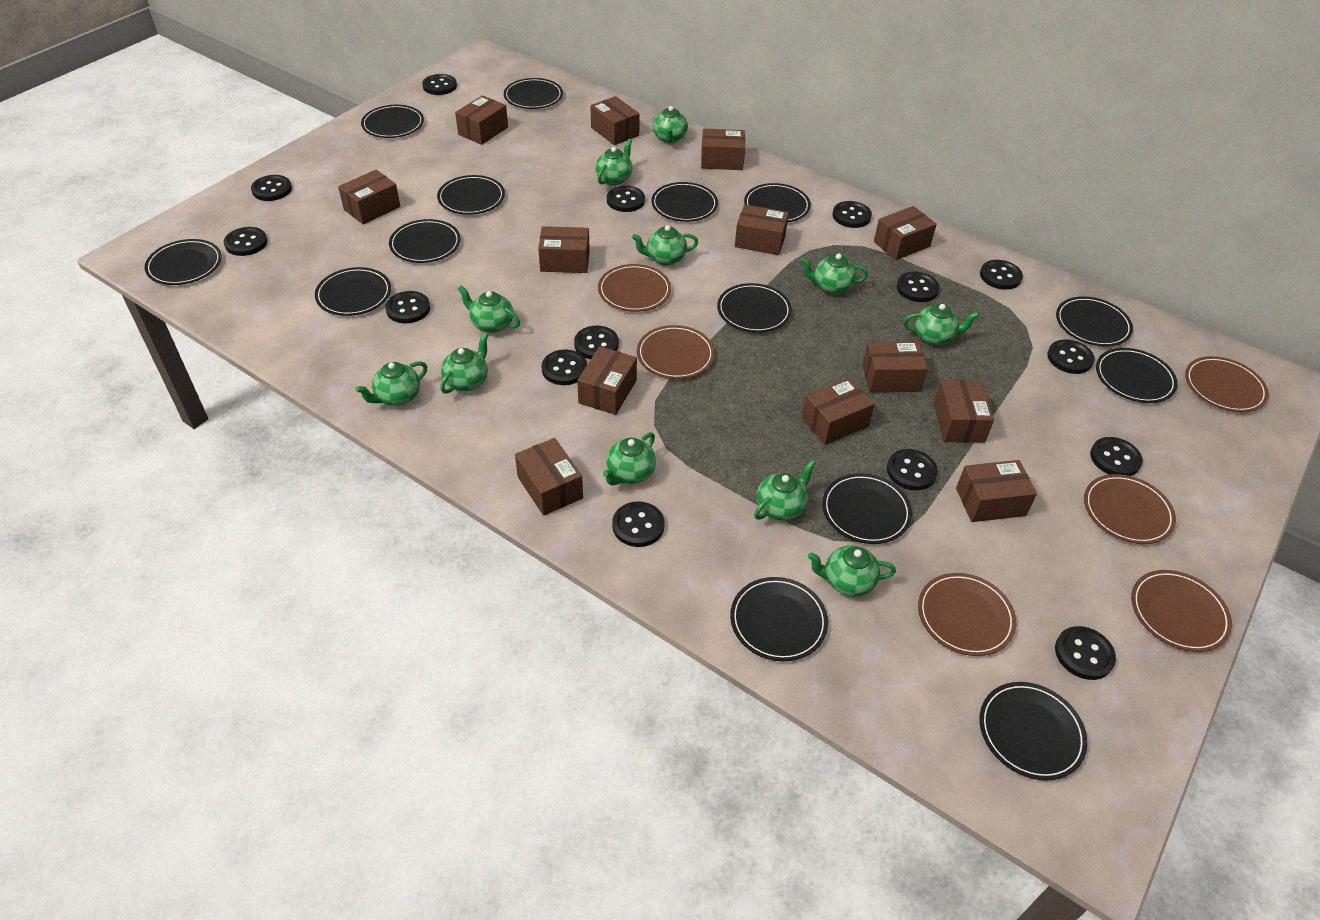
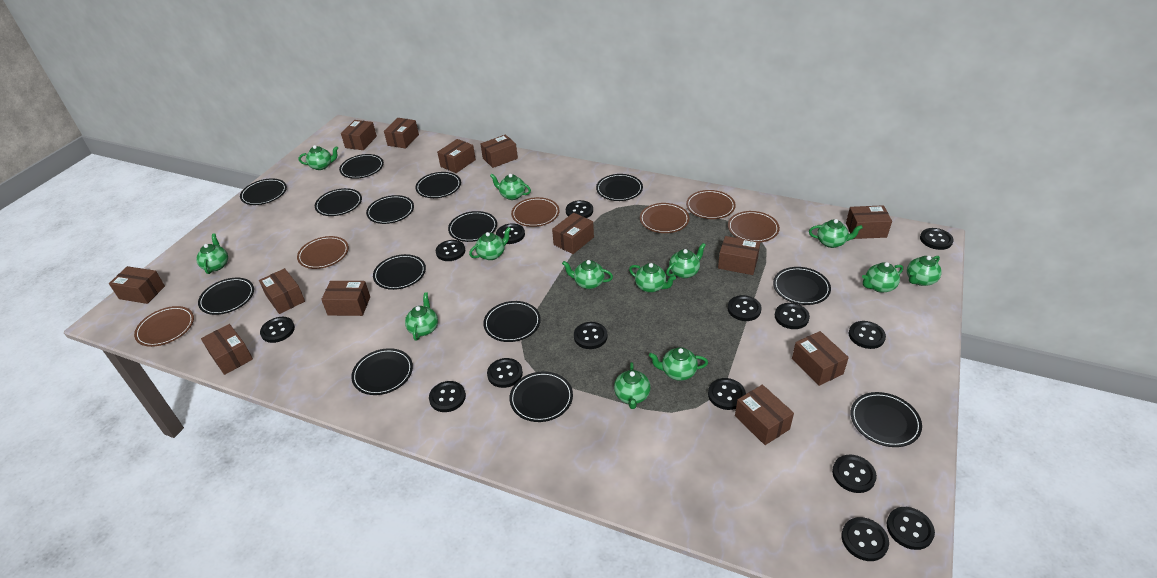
green teapot: 11 -> 13

